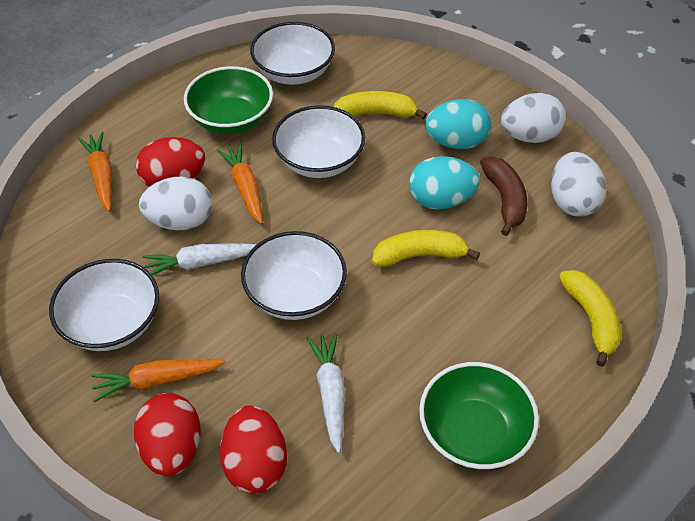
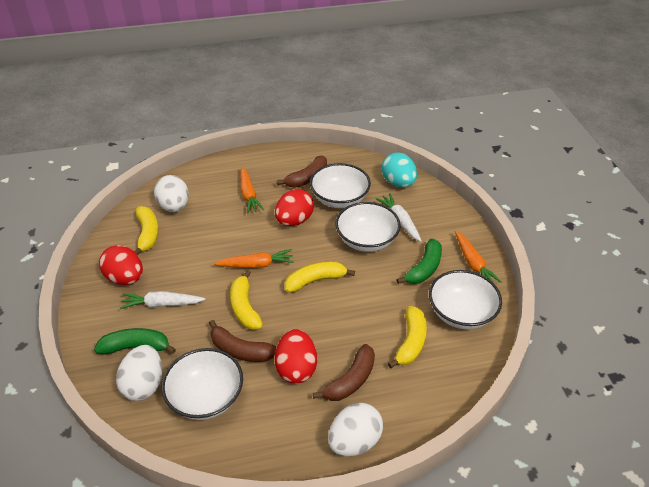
brown banana: 1 -> 3
green banana: 0 -> 2
green bowl: 2 -> 0
turquoise egg: 2 -> 1
yellow banana: 3 -> 4

